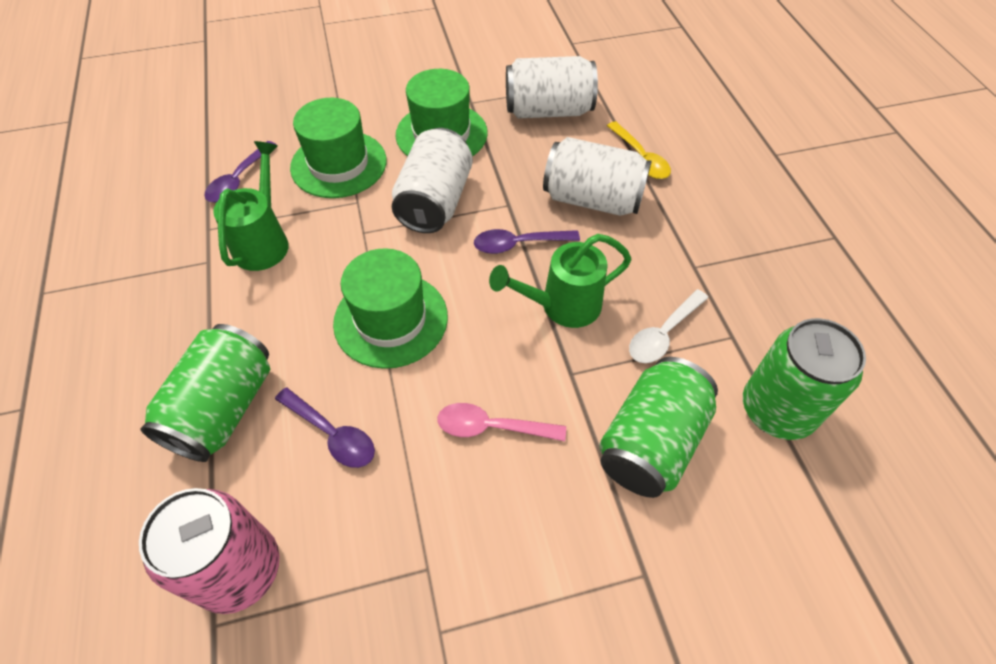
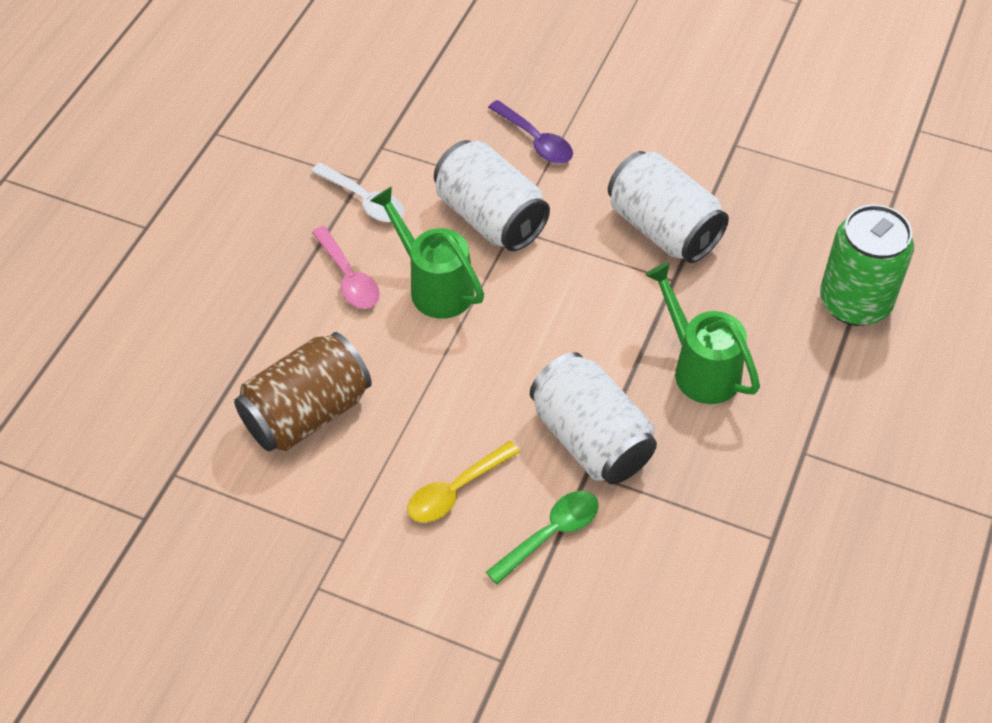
brown can: 0 -> 1
green can: 3 -> 1
green hat: 3 -> 0
green spoon: 0 -> 1
pink can: 1 -> 0
purple spoon: 3 -> 1

